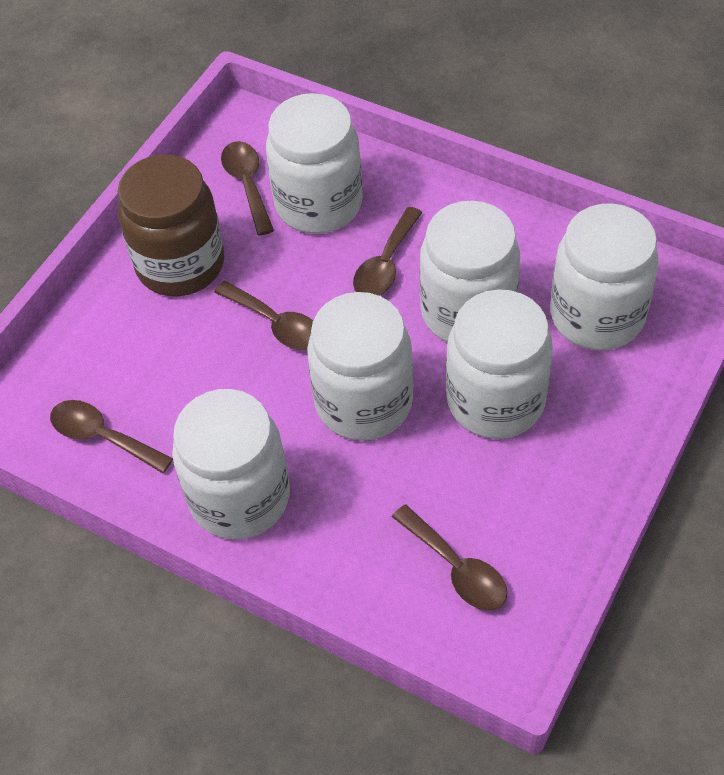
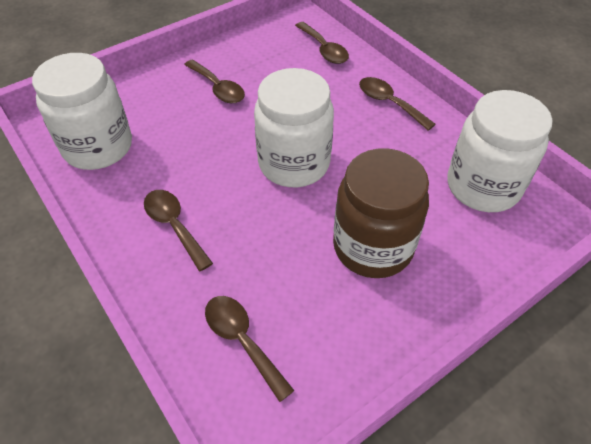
white jar: 6 -> 3

